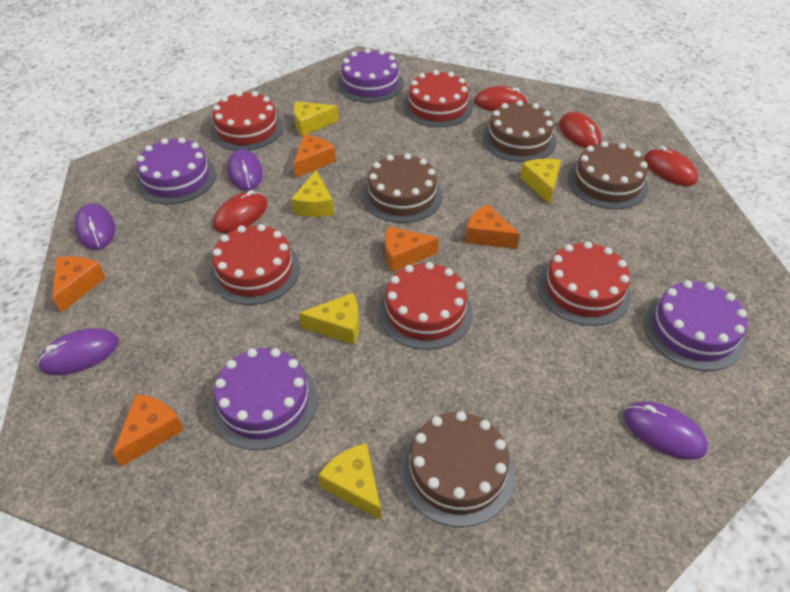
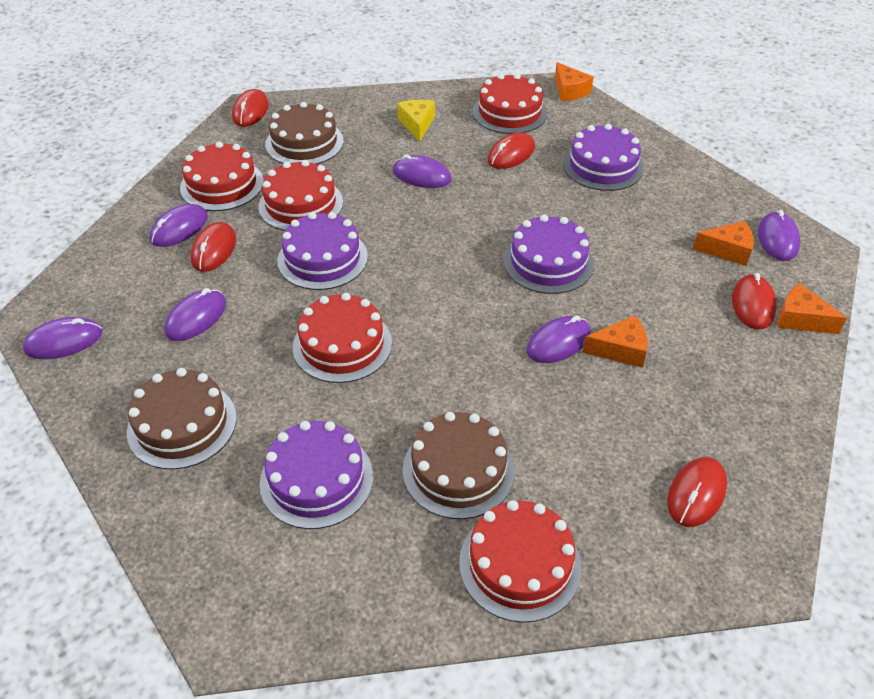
brown cake: 4 -> 3
orange cheese: 5 -> 4
purple mouse: 4 -> 6
red mouse: 4 -> 5
yellow cheese: 5 -> 1

